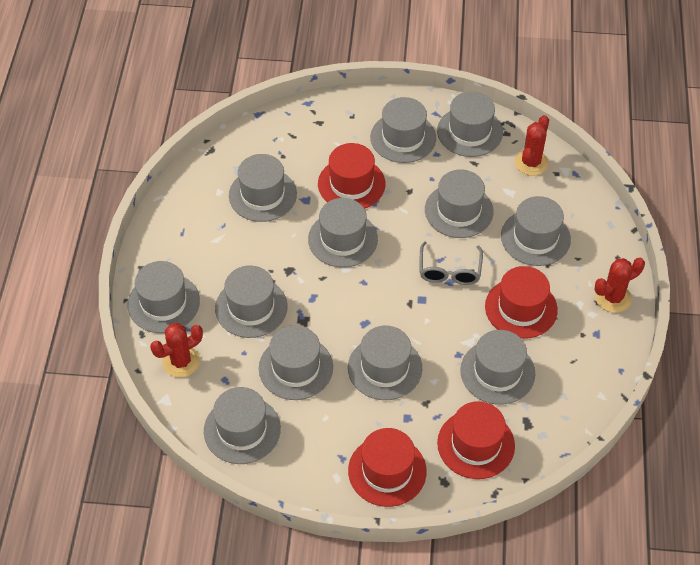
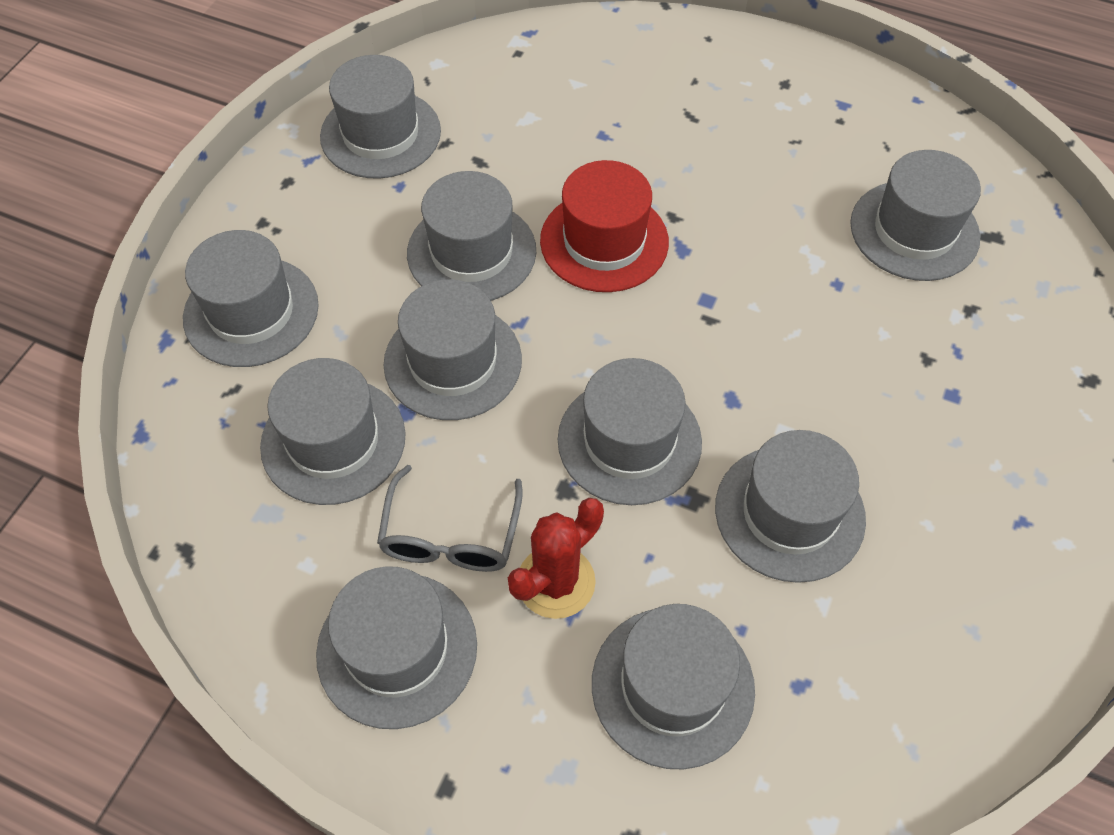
grey hat: 12 -> 10
red cactus: 3 -> 1
red hat: 4 -> 1

